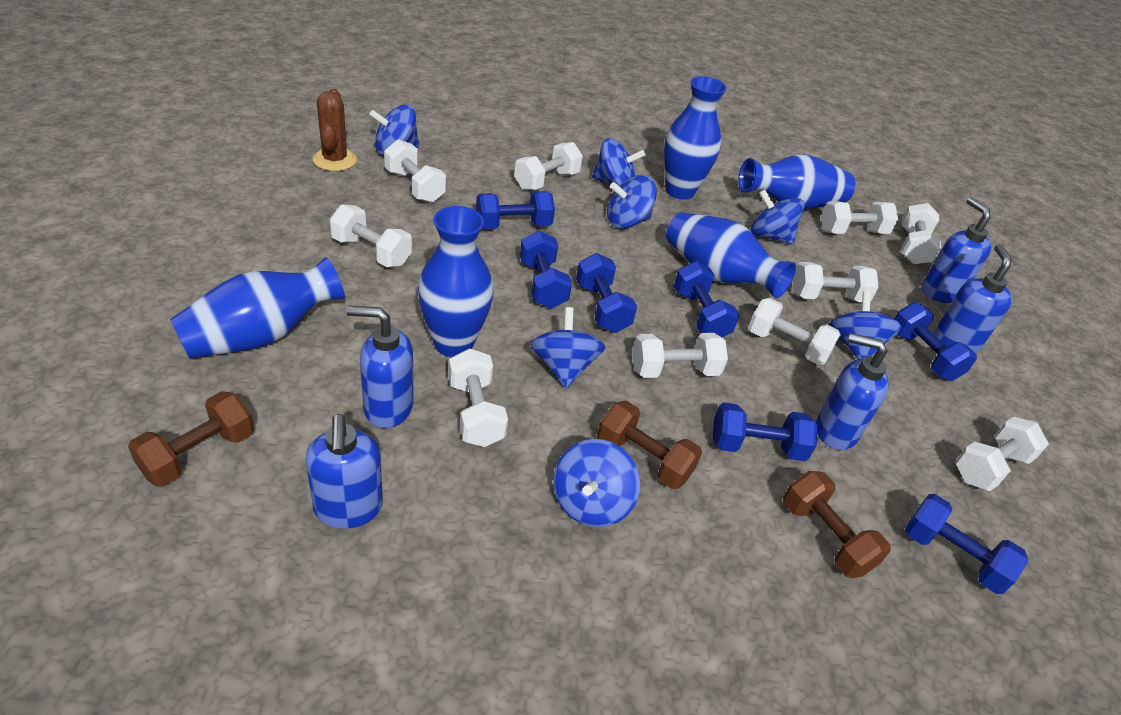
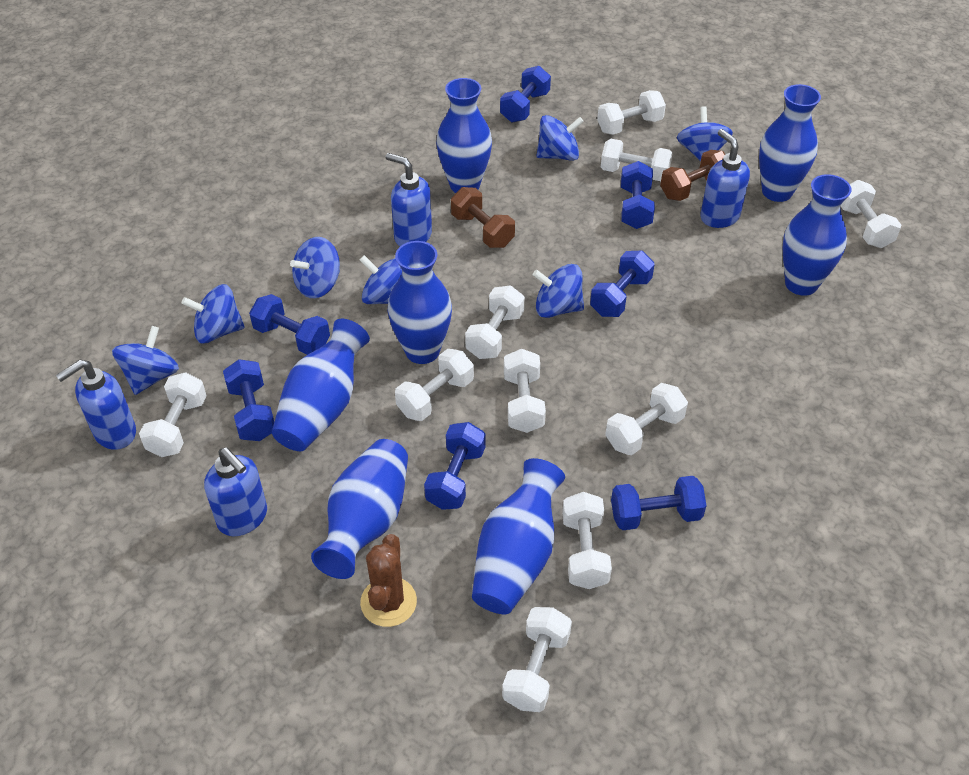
blue soap dispenser: 5 -> 4
blue vase: 5 -> 7
brown dumbbell: 3 -> 2

